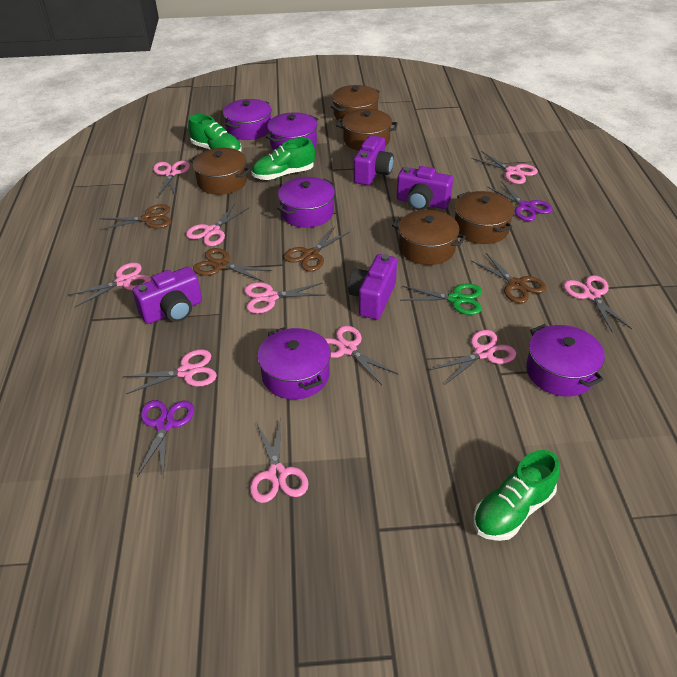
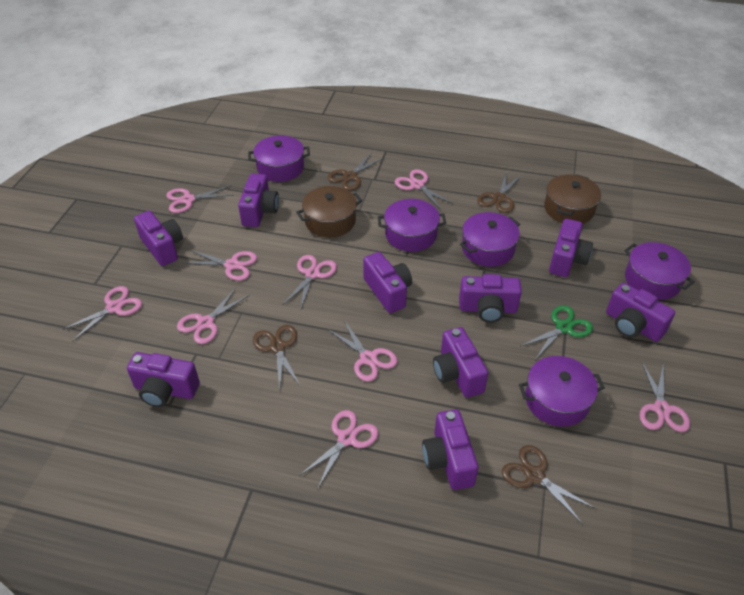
brown pot: 5 -> 2
green shoe: 3 -> 0
pink scissors: 10 -> 9
purple camera: 4 -> 9
purple scissors: 2 -> 0

